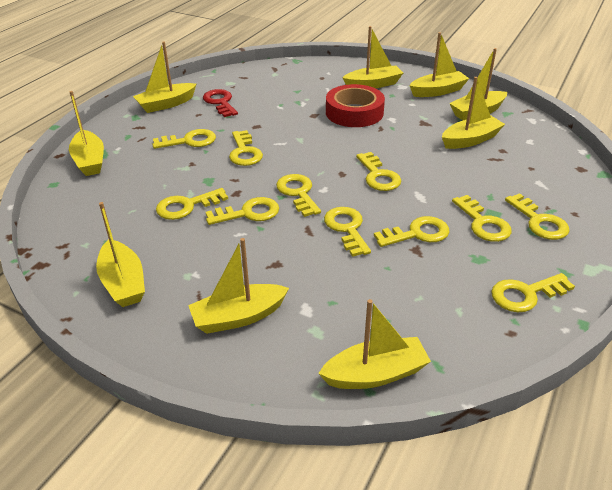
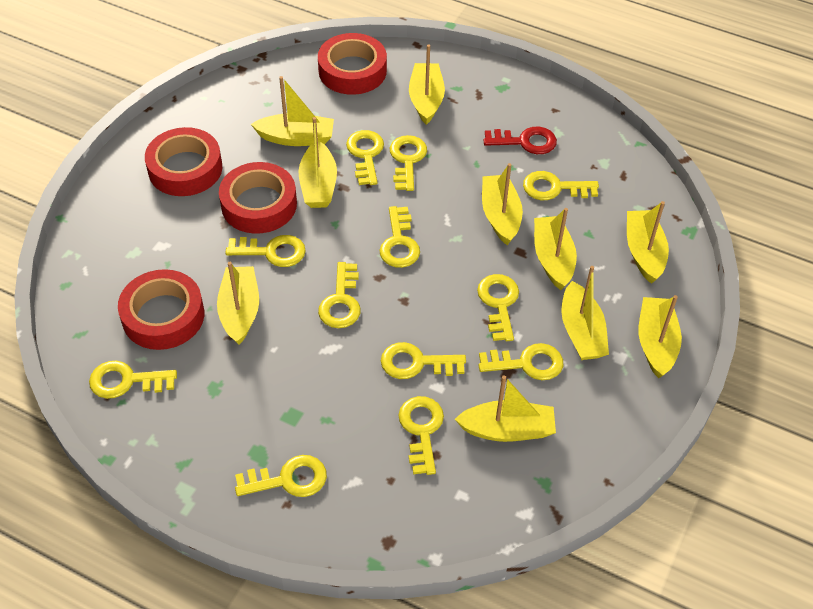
red tape: 1 -> 4
yellow boat: 9 -> 10
yellow key: 11 -> 12

